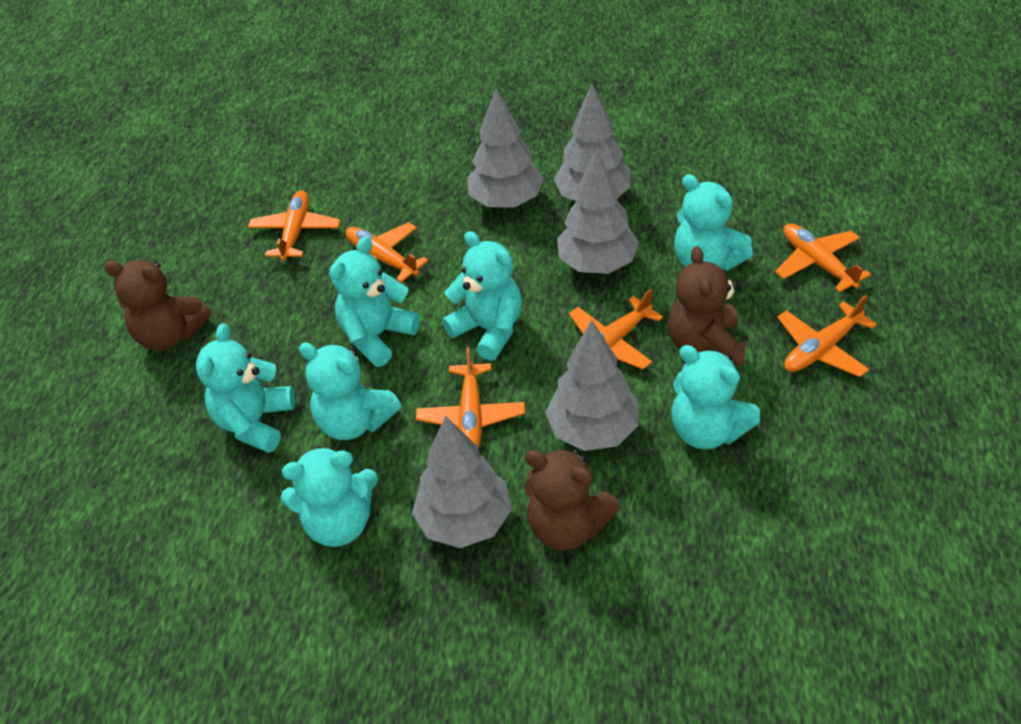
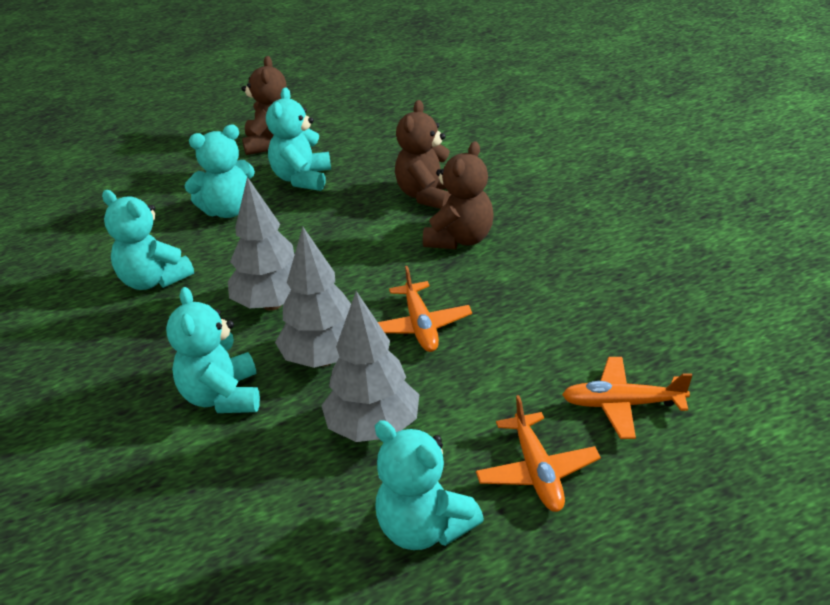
grey tree: 5 -> 3
orange plane: 6 -> 3
turquoise teddy bear: 7 -> 5

